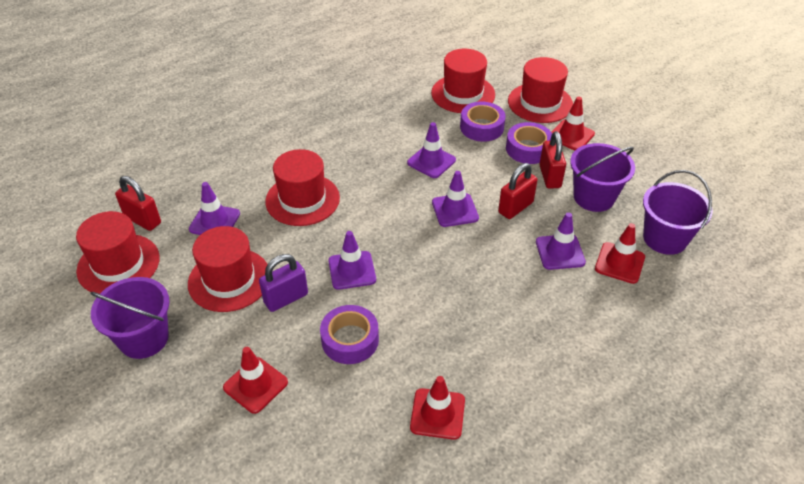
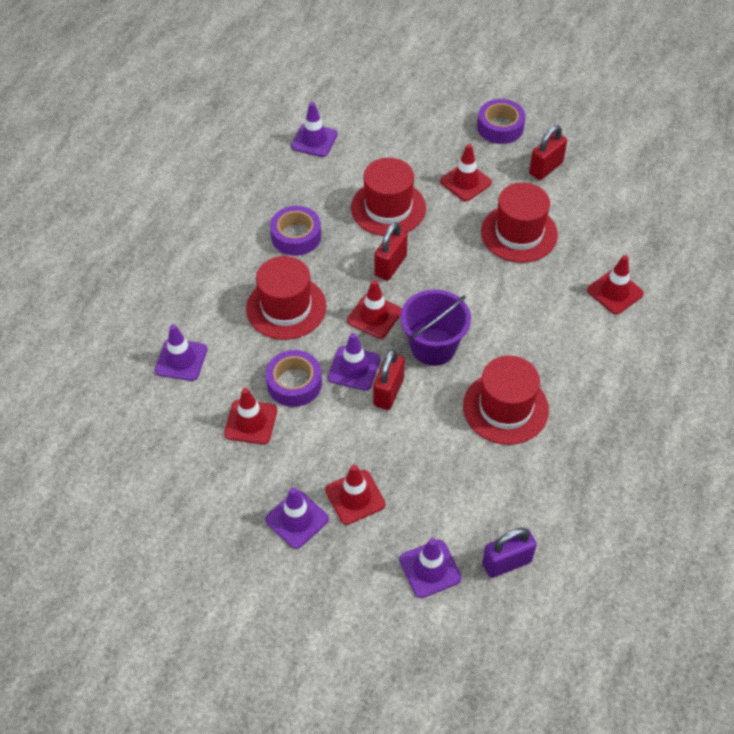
purple bucket: 3 -> 1
red hat: 5 -> 4
red traffic cone: 4 -> 5

